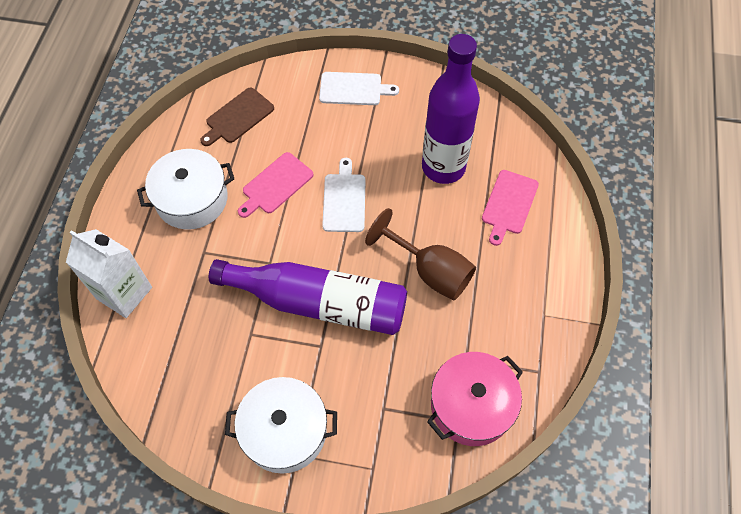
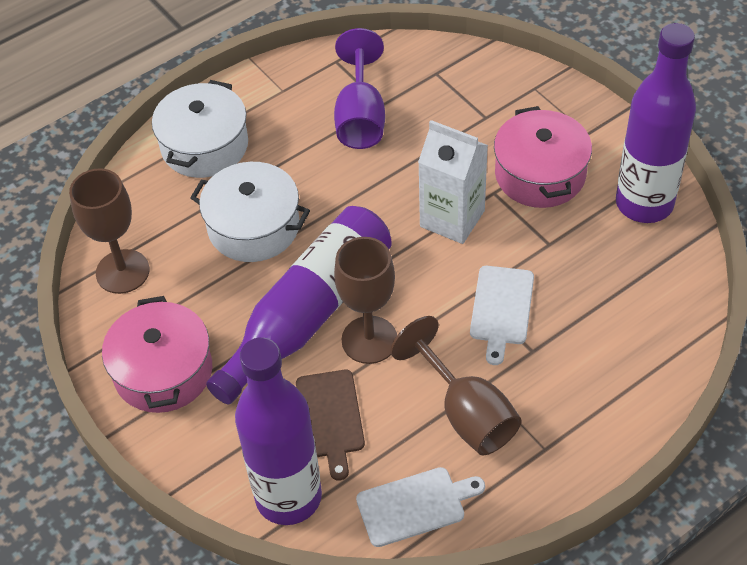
brown goblet: 1 -> 3
pink cutting board: 2 -> 0
pink pot: 1 -> 2
purple bottle: 2 -> 3
purple goblet: 0 -> 1

